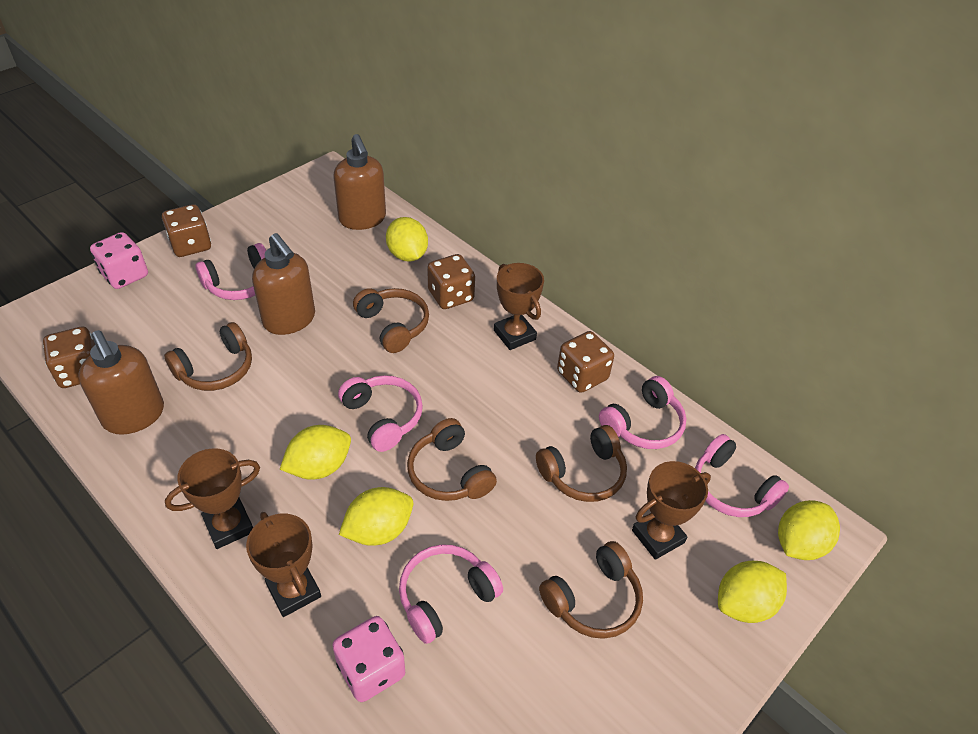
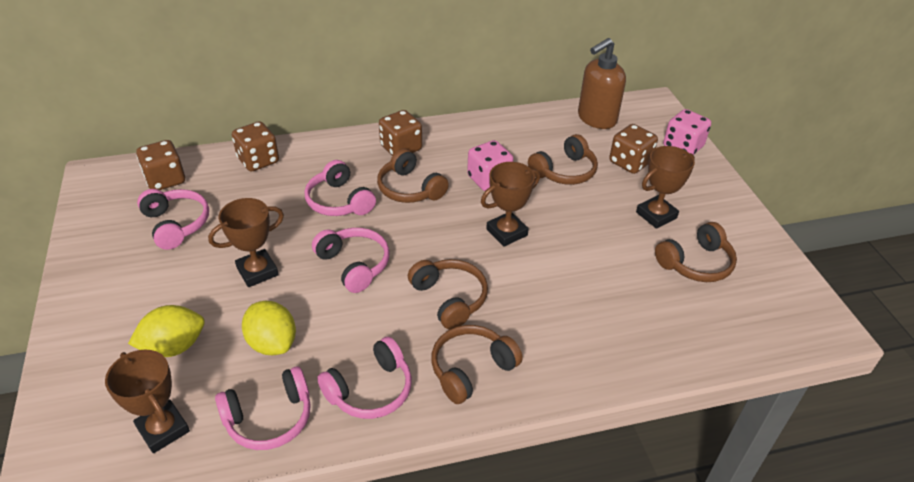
brown soap dispenser: 3 -> 1
yellow lemon: 5 -> 2

